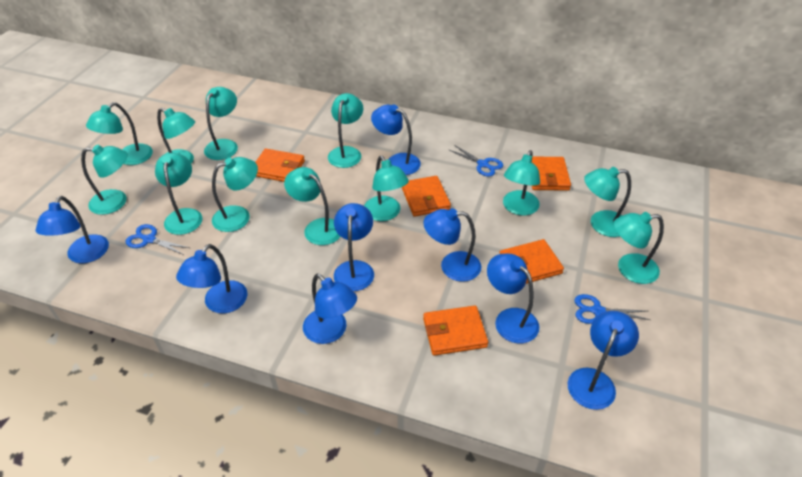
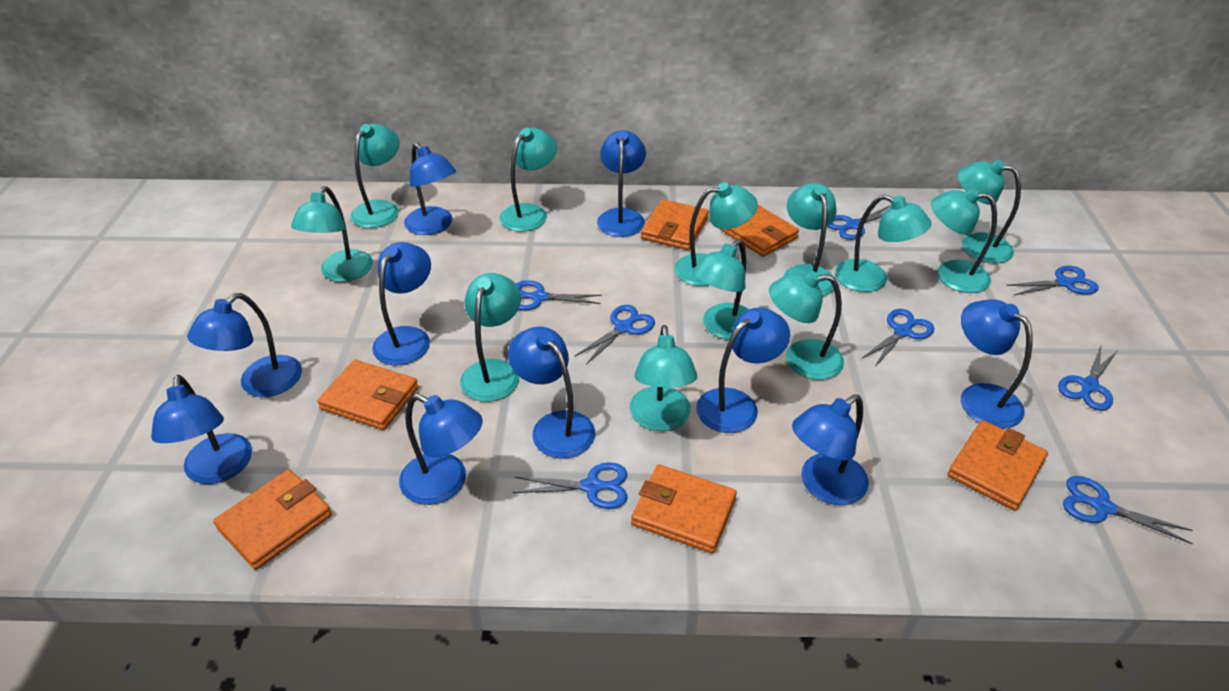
blue lamp: 8 -> 10
blue scissors: 3 -> 8
orange wallet: 5 -> 6

